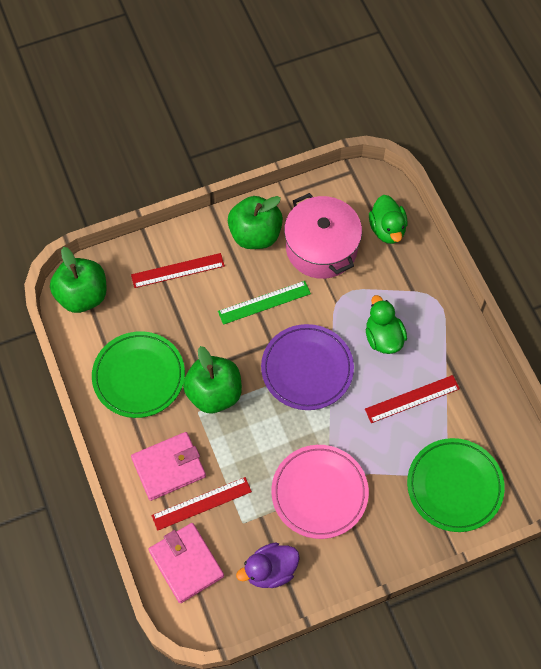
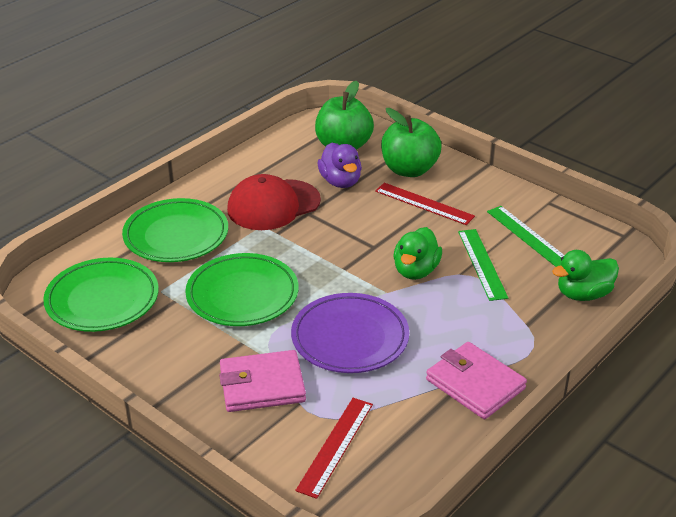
green apple: 3 -> 2
green plate: 2 -> 3
green ruler: 1 -> 2
pink plate: 1 -> 0
pink pot: 1 -> 0
red cap: 0 -> 1
red ruler: 3 -> 2

